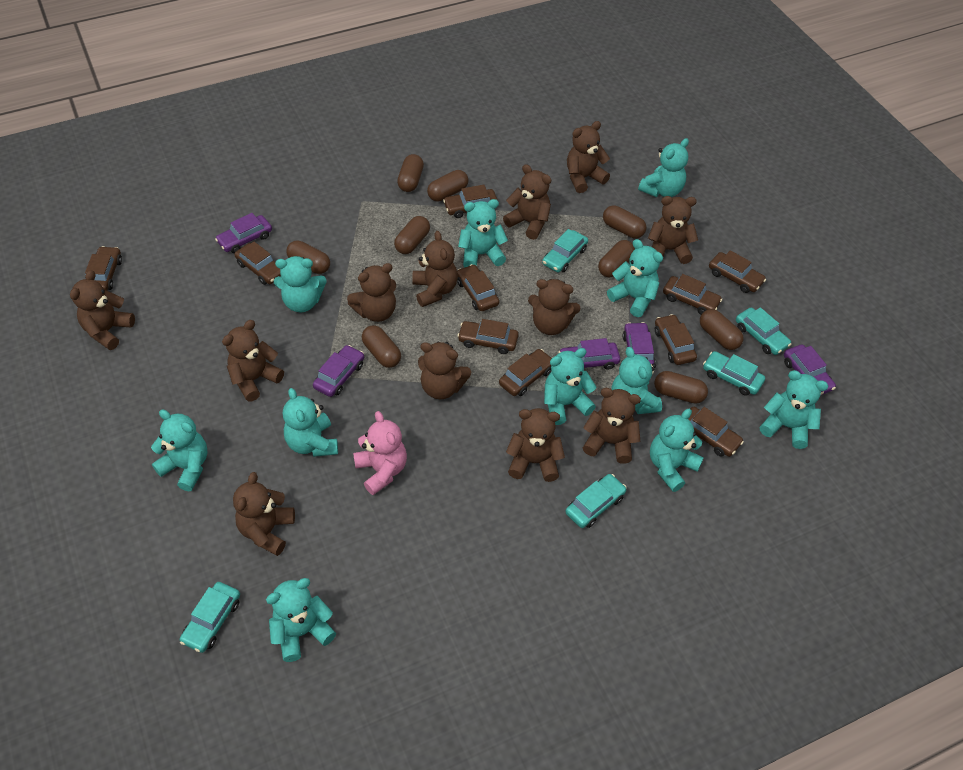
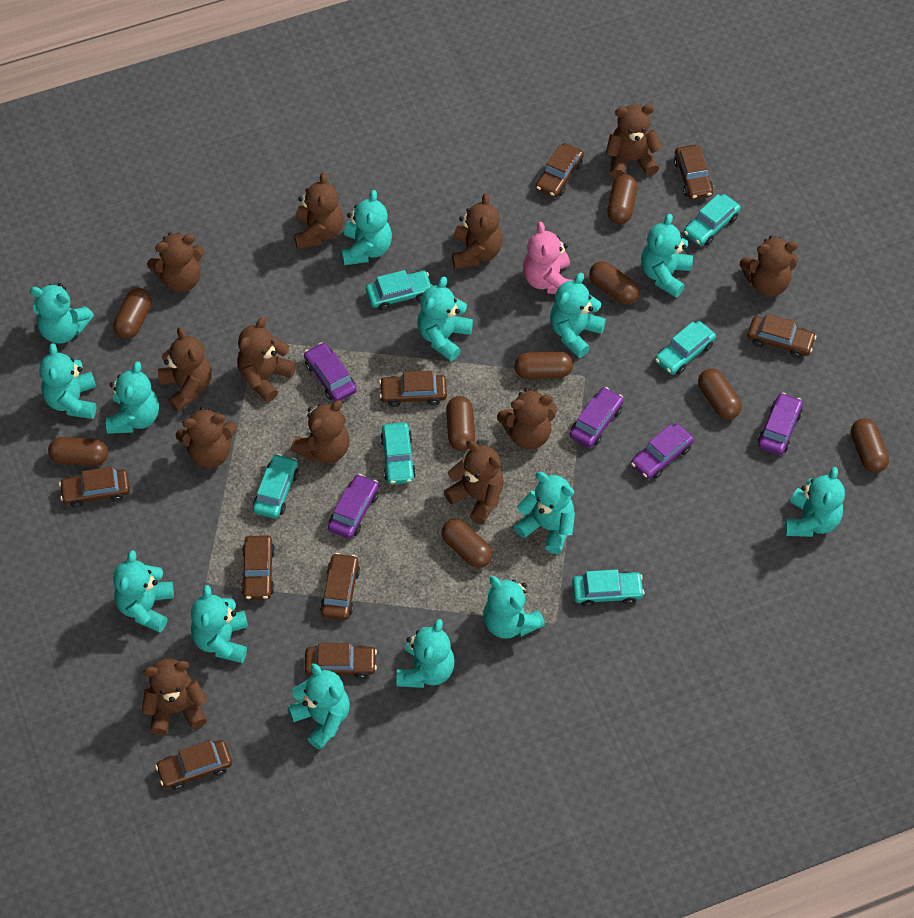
brown car: 10 -> 9
turquoise car: 5 -> 6
turquoise teddy bear: 11 -> 14

